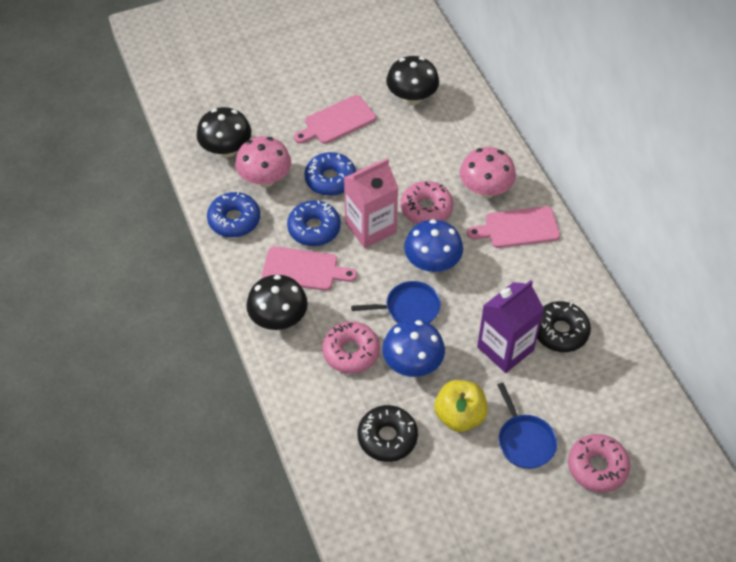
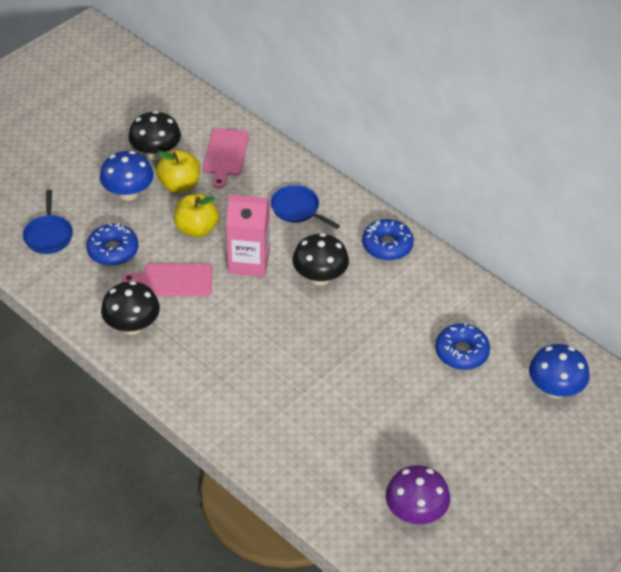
black donut: 2 -> 0
pink cutting board: 3 -> 2
pink donut: 3 -> 0
pink mushroom: 2 -> 0
purple carton: 1 -> 0
purple mushroom: 0 -> 1
yellow apple: 1 -> 2

